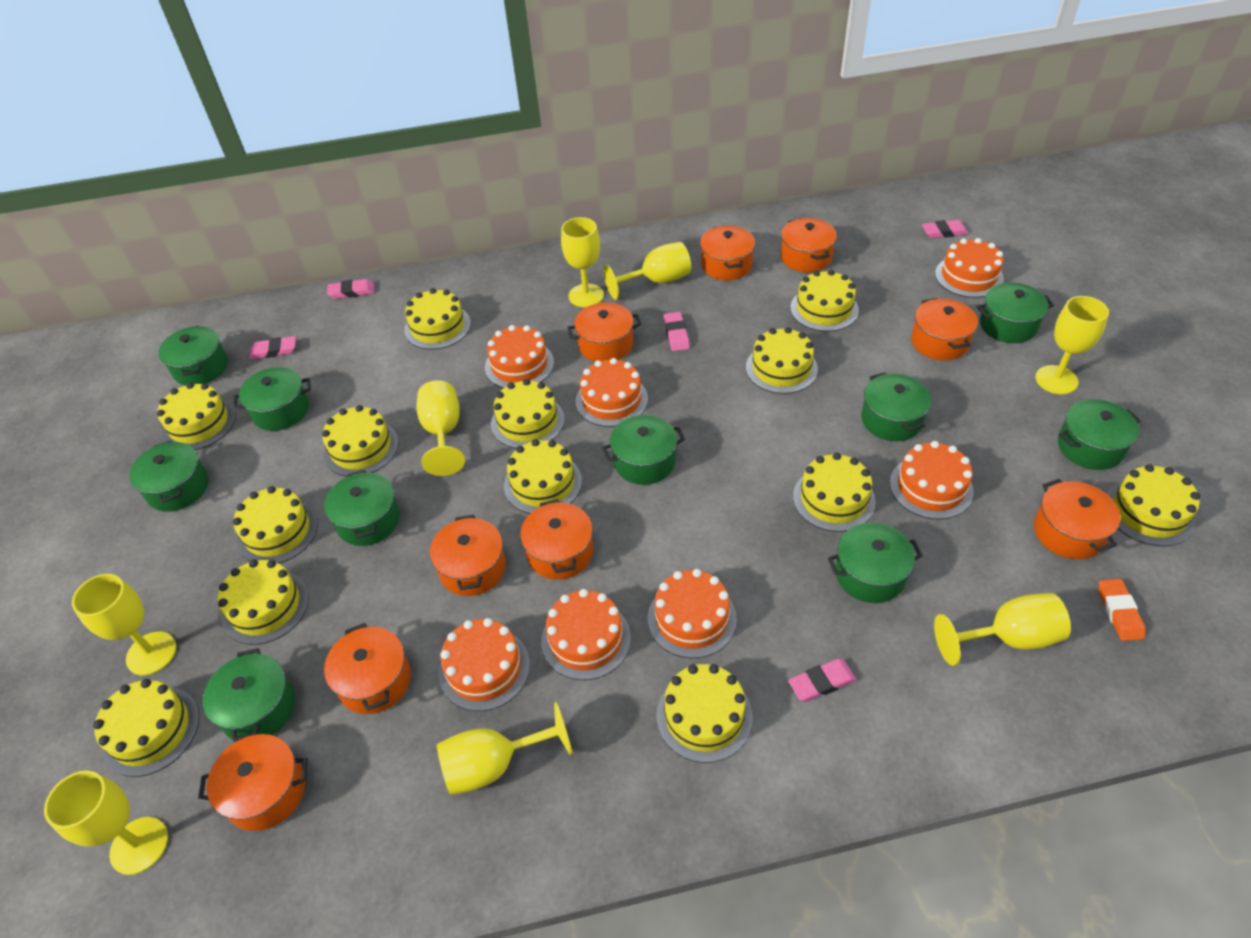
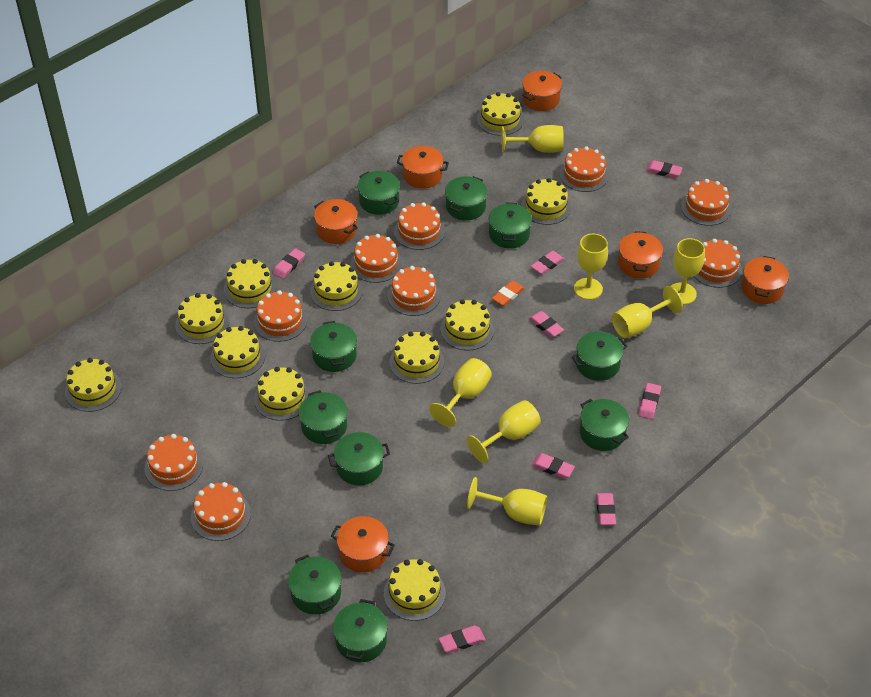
orange cake: 7 -> 9
orange pot: 9 -> 6
pink eraser: 5 -> 8
yellow cake: 13 -> 11
yellow goblet: 8 -> 7

